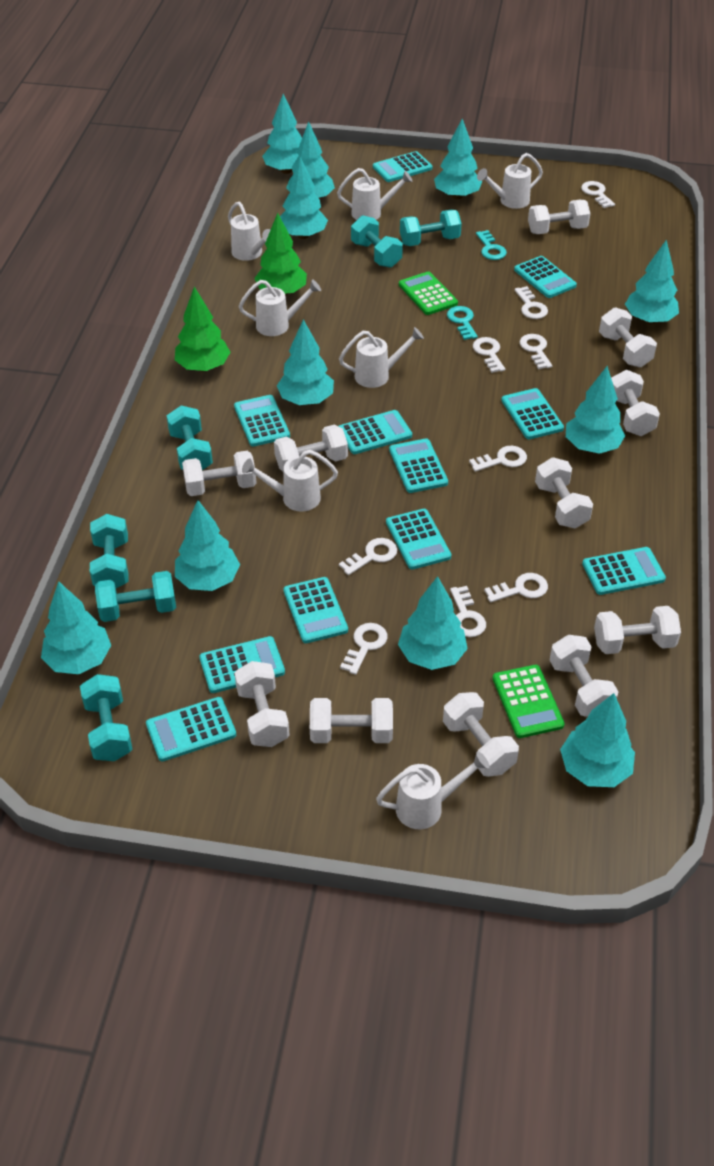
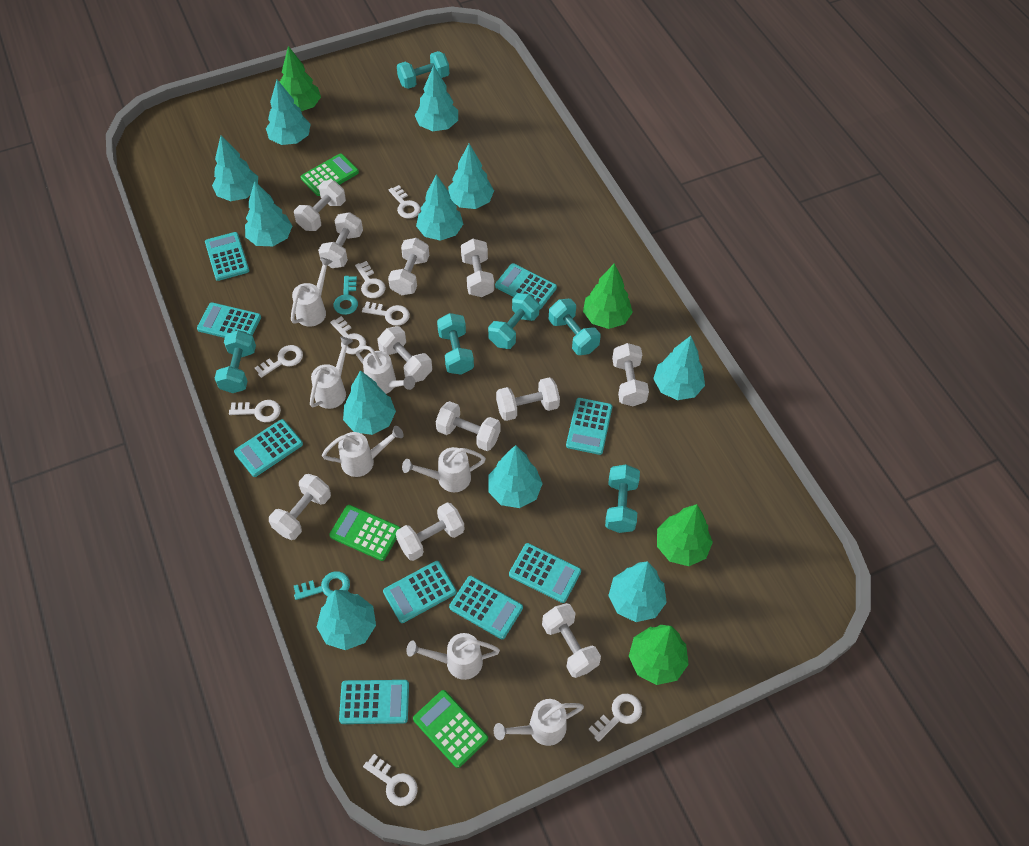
green calculator: 2 -> 3
green tree: 2 -> 4
turquoise calculator: 11 -> 9
white key: 9 -> 8

